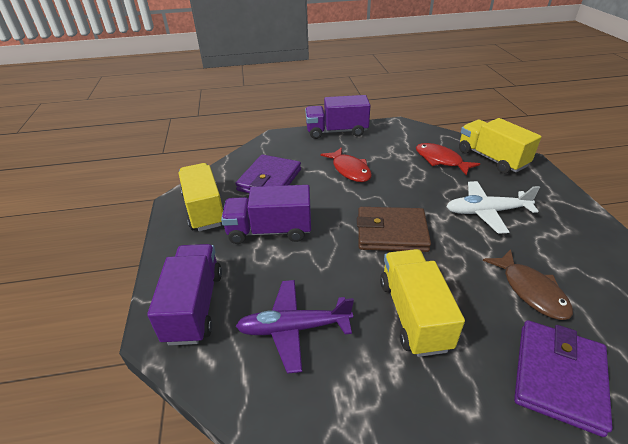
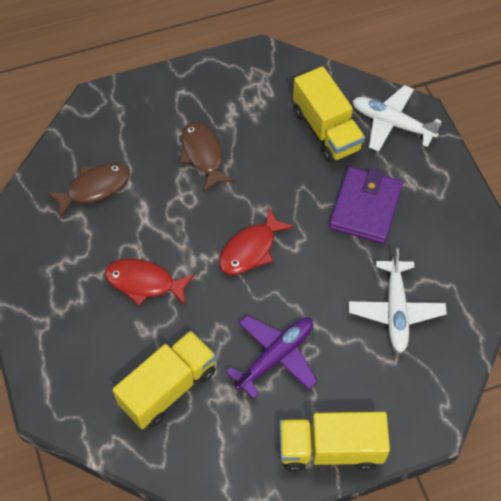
brown fish: 1 -> 2
brown wallet: 1 -> 0
purple truck: 3 -> 0
purple wallet: 2 -> 1
white plane: 1 -> 2

